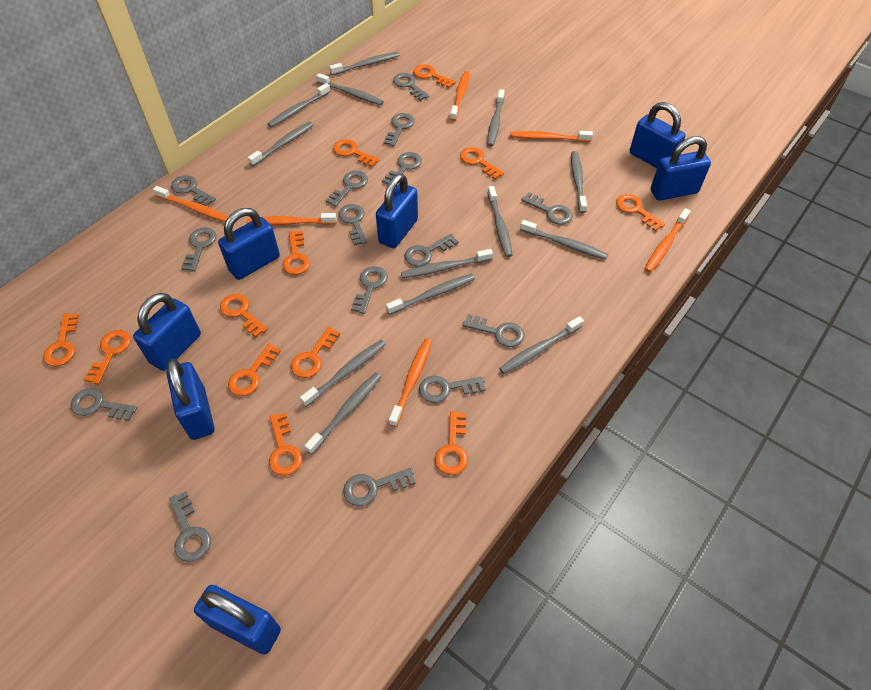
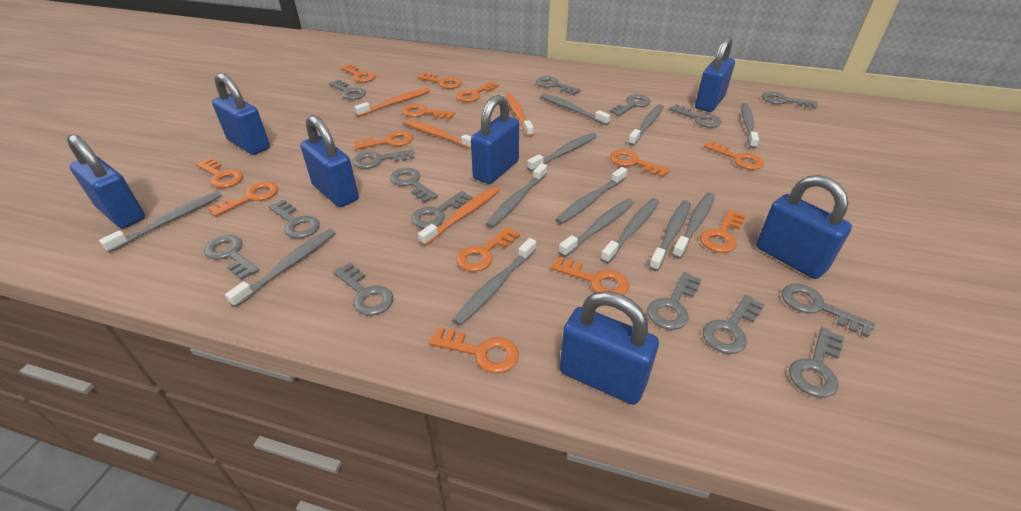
orange key: 12 -> 13
orange toothbrush: 6 -> 4

